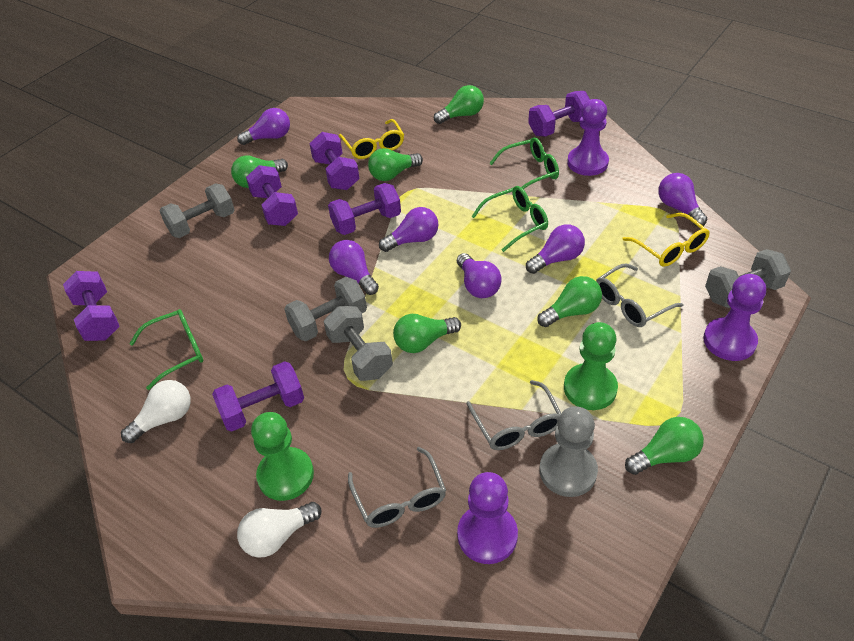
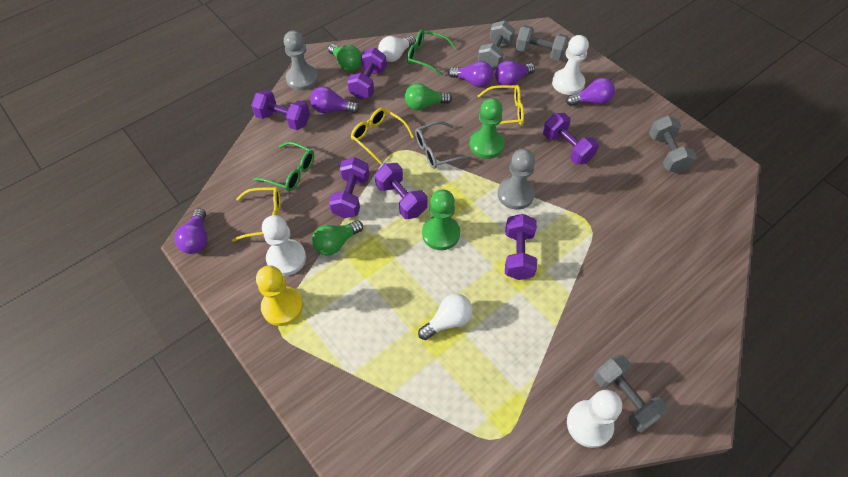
green glasses: 3 -> 2
green light bulb: 6 -> 3
grey glasses: 3 -> 1
grey pawn: 1 -> 2
purple light bulb: 6 -> 5
purple pawn: 3 -> 0
white pawn: 0 -> 3
yellow glasses: 2 -> 3
yellow pawn: 0 -> 1

